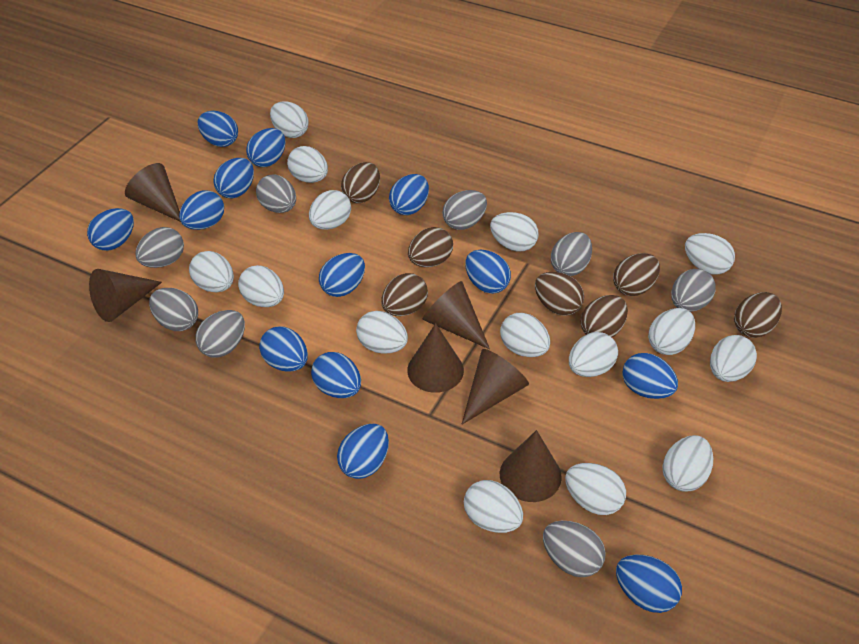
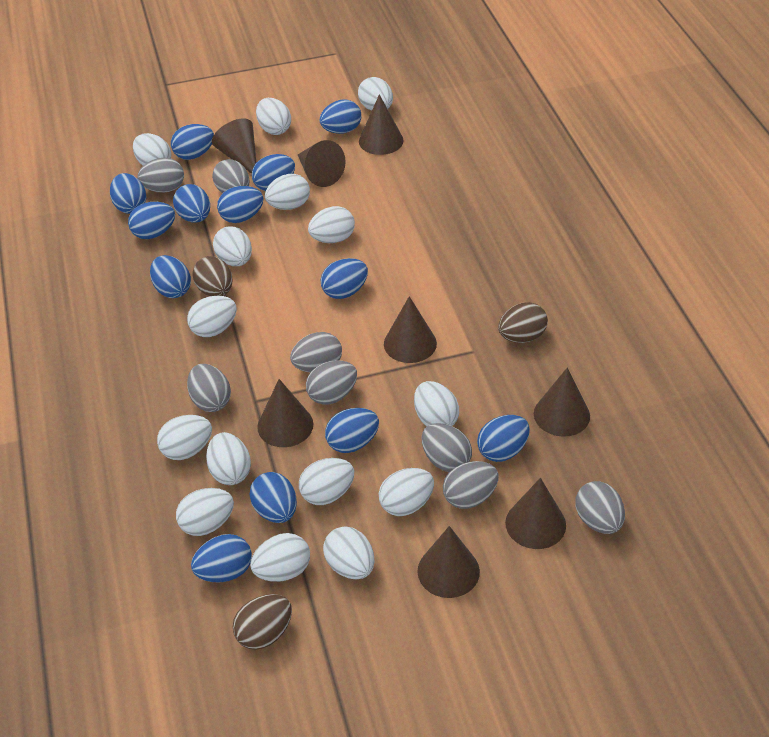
brown cone: 6 -> 8
brown egg: 7 -> 3

